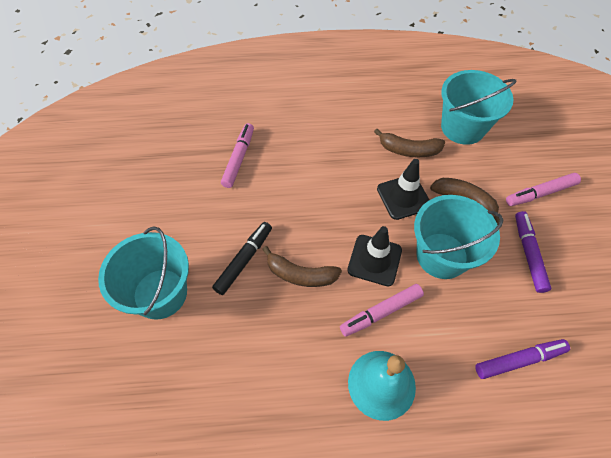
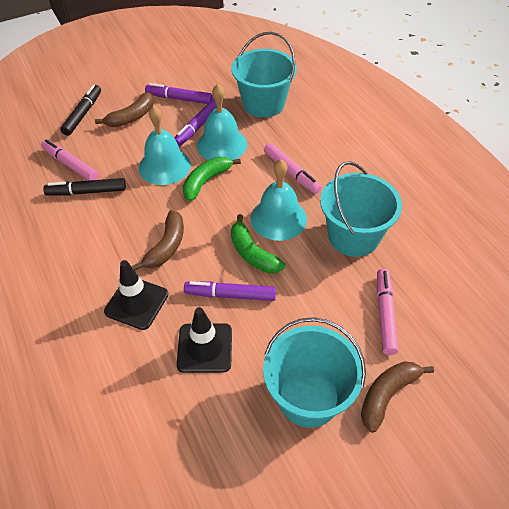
black marker: 1 -> 2
green banana: 0 -> 2
purple marker: 2 -> 3
turquoise bell: 1 -> 3

